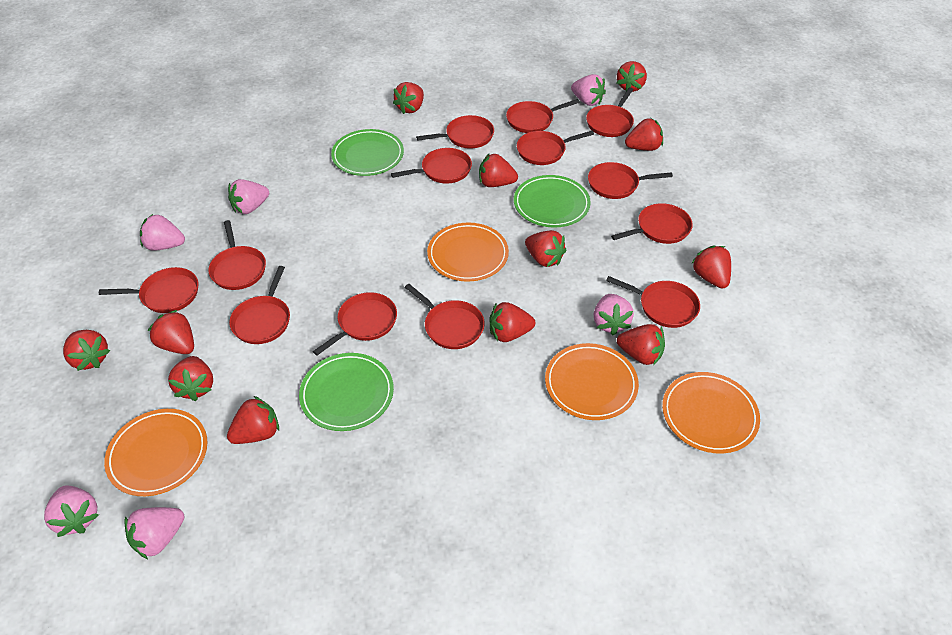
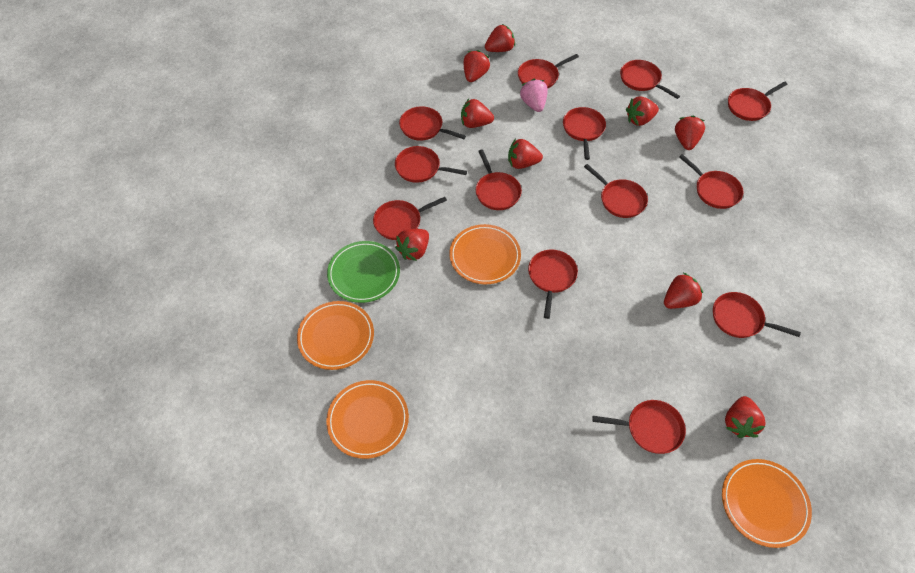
green plate: 3 -> 1
pink strawberry: 6 -> 1
red strawberry: 12 -> 9

